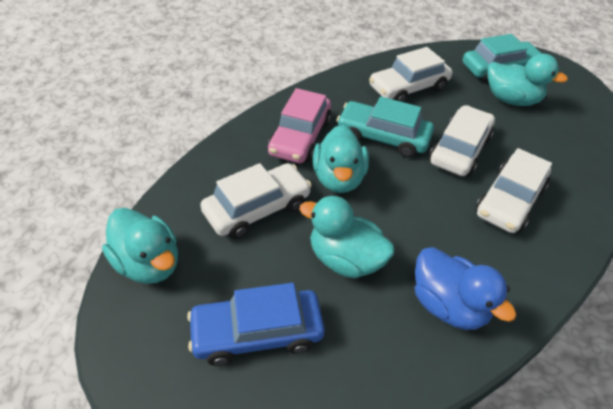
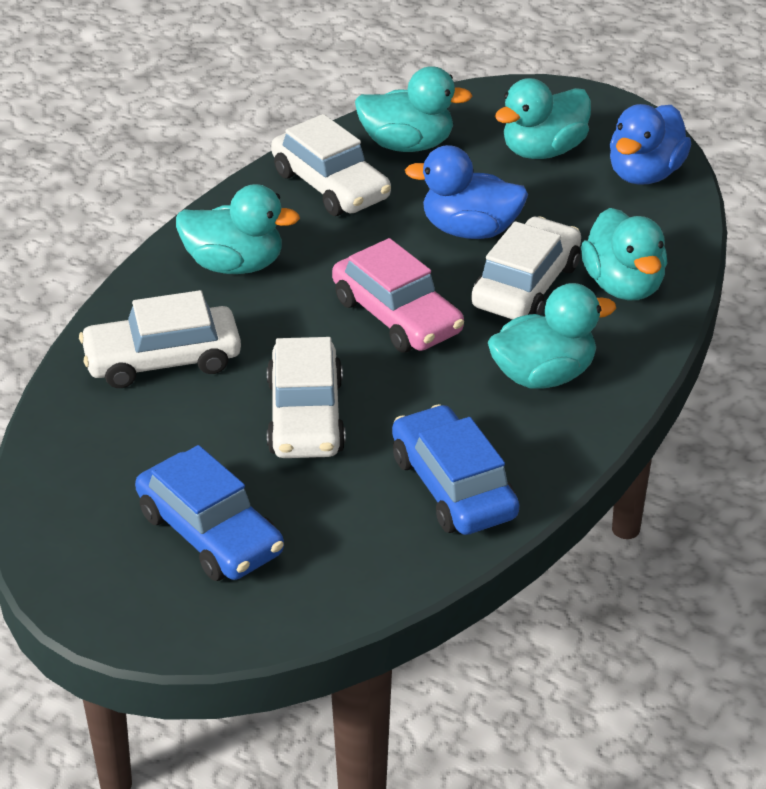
blue car: 1 -> 2
blue duck: 1 -> 2
turquoise car: 2 -> 0
turquoise duck: 4 -> 5

